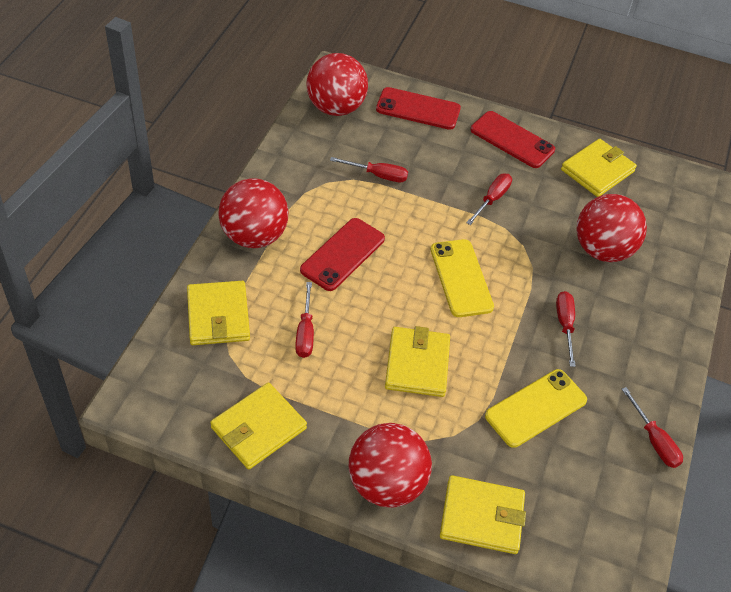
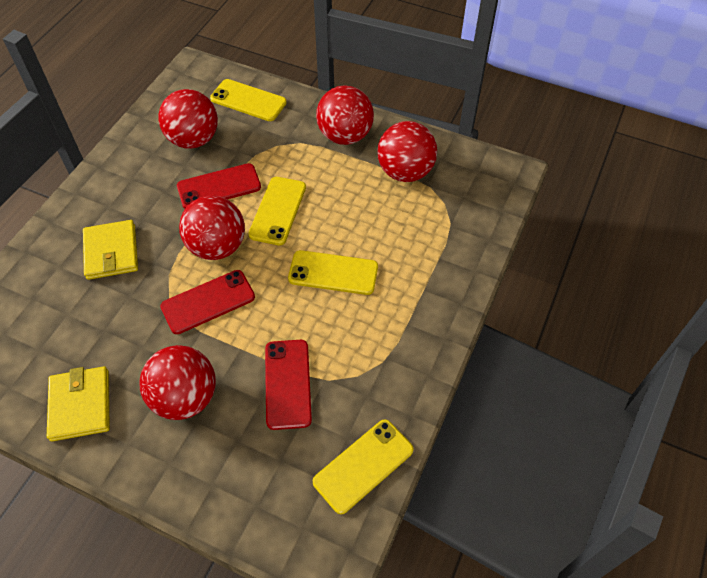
red ball: 4 -> 5
red screwdriver: 5 -> 0
yellow phone: 2 -> 4
yellow wallet: 5 -> 2

